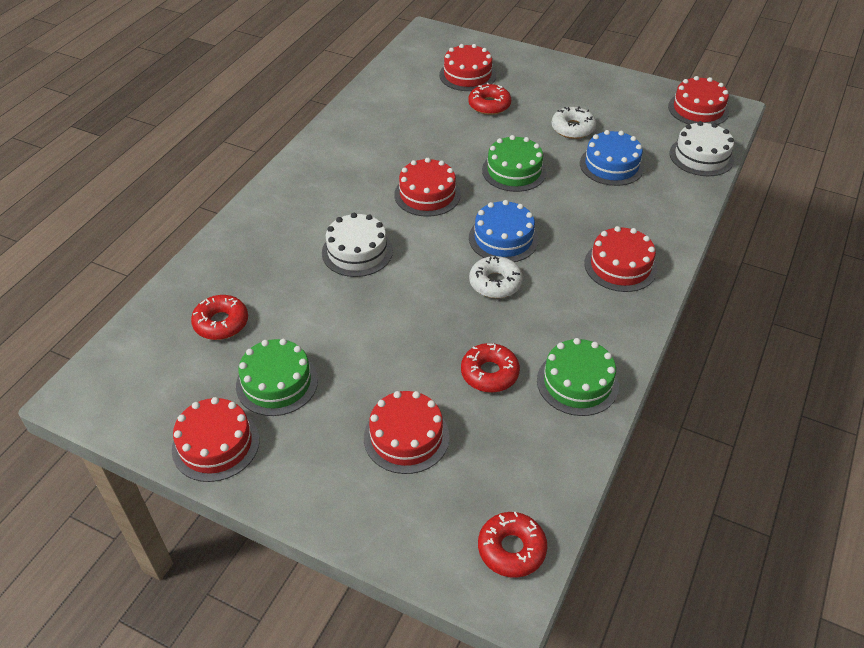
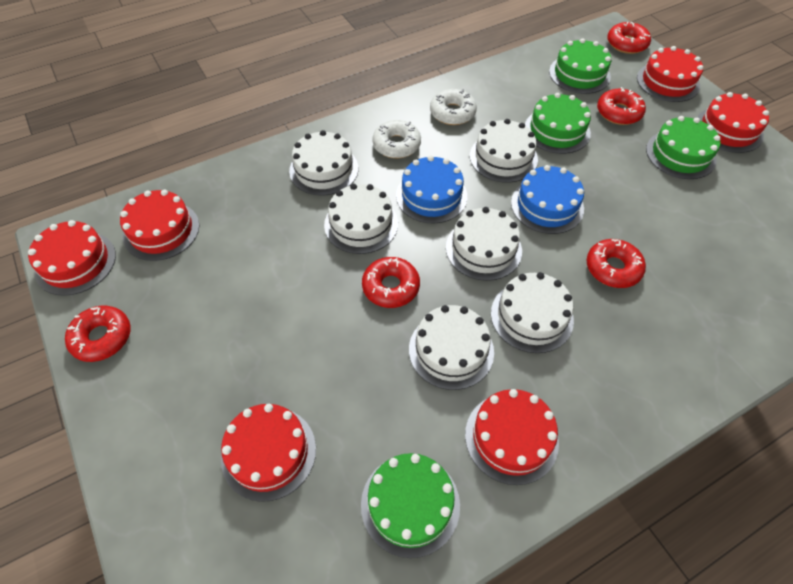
green cake: 3 -> 4
red donut: 4 -> 5
white cake: 2 -> 6

